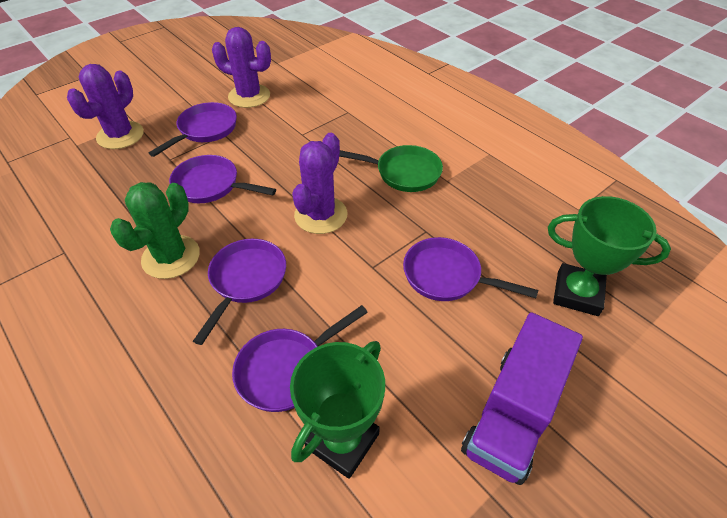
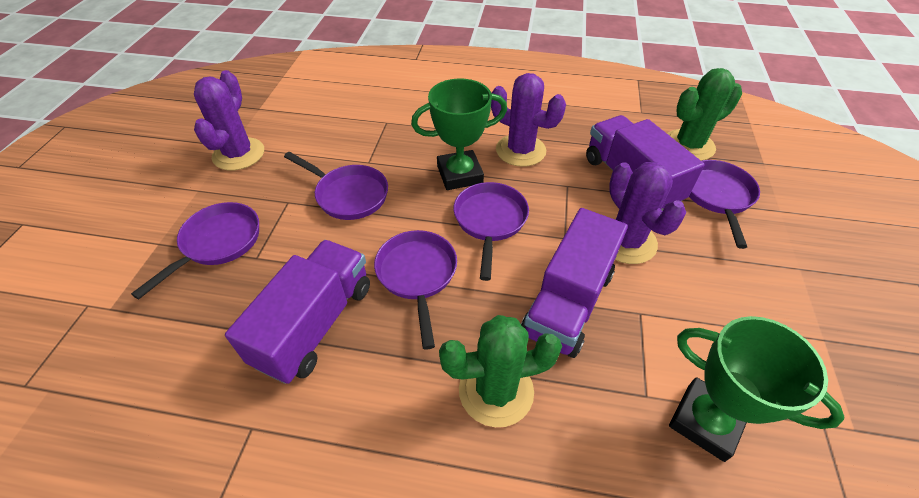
green cactus: 1 -> 2
green pan: 1 -> 0
purple truck: 1 -> 3

